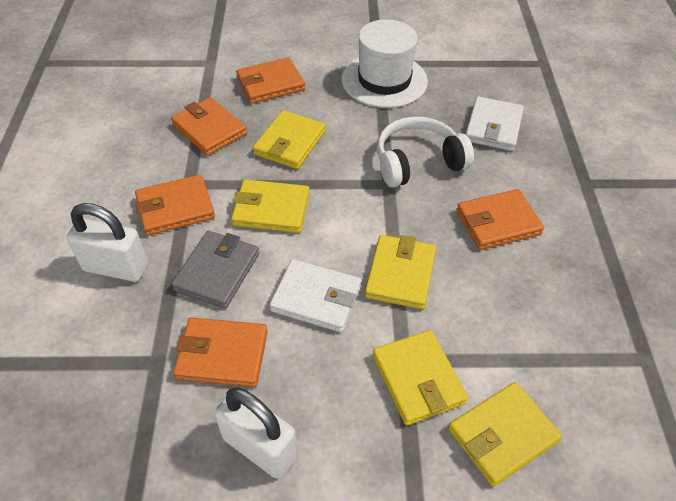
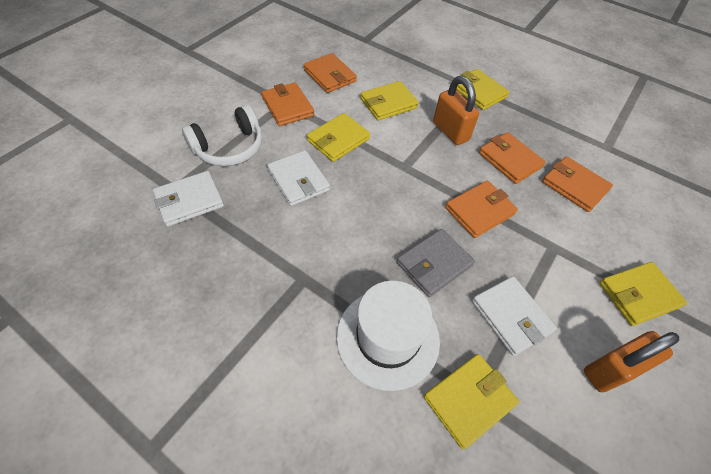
orange padlock: 0 -> 2
white padlock: 2 -> 0
white wallet: 2 -> 3

